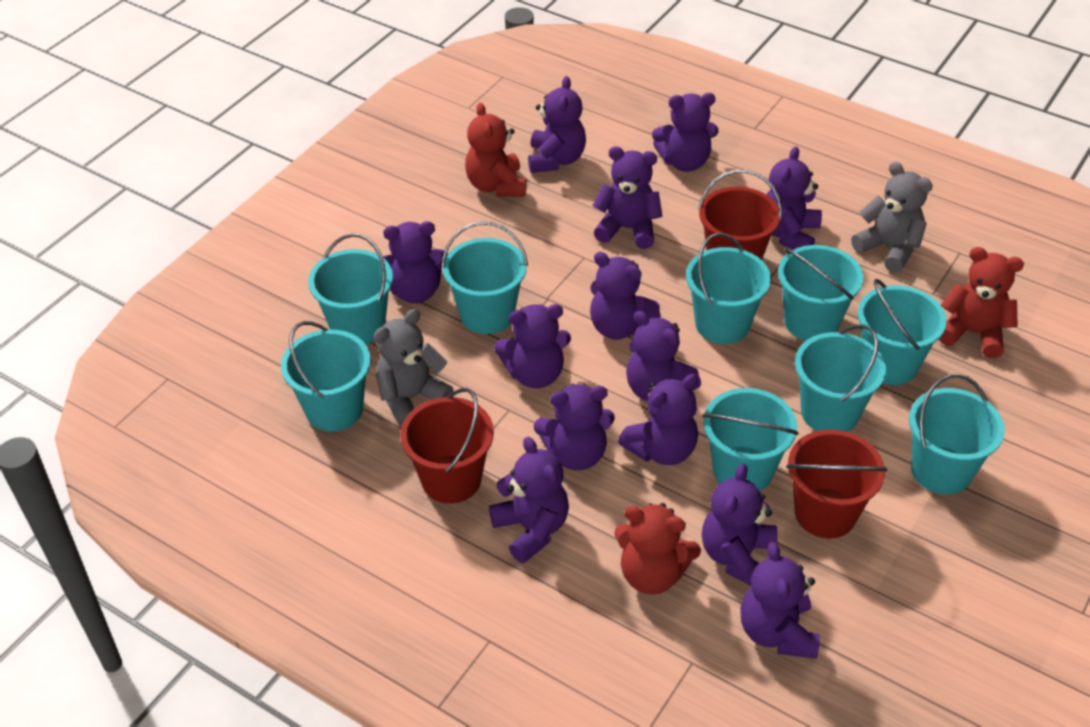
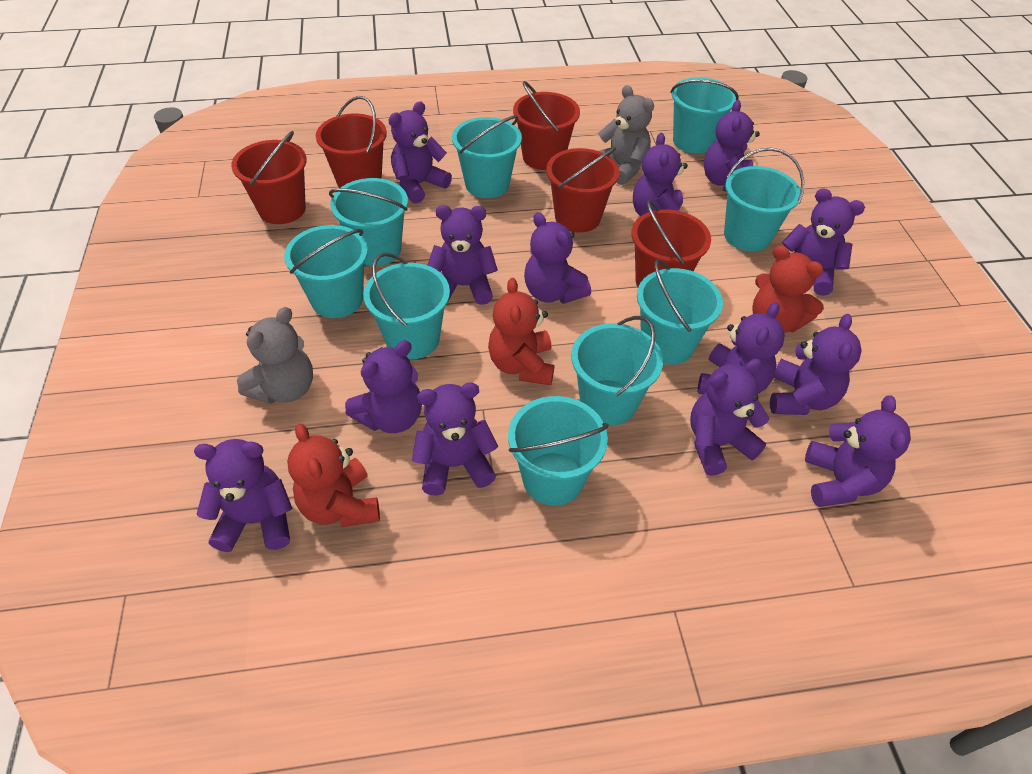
red bucket: 3 -> 5

